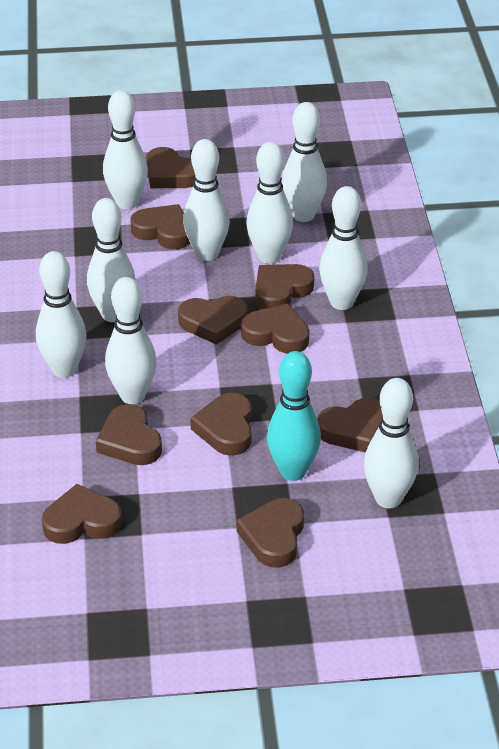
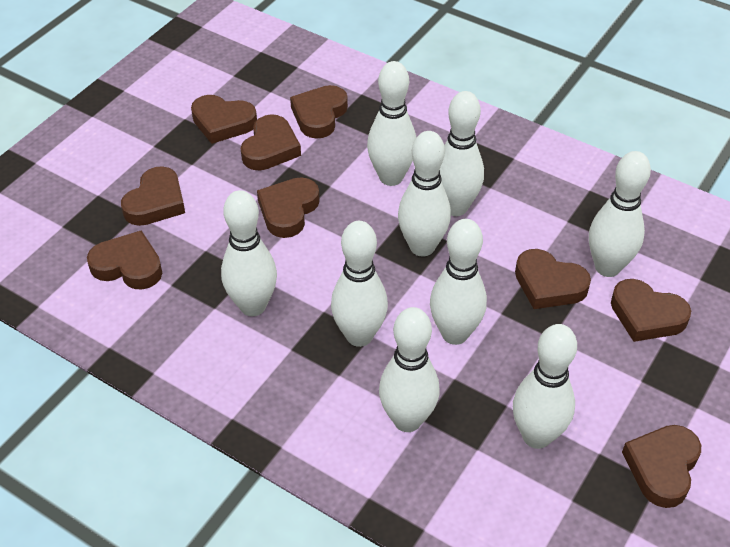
brown heart: 10 -> 9
turquoise bowling pin: 1 -> 0

